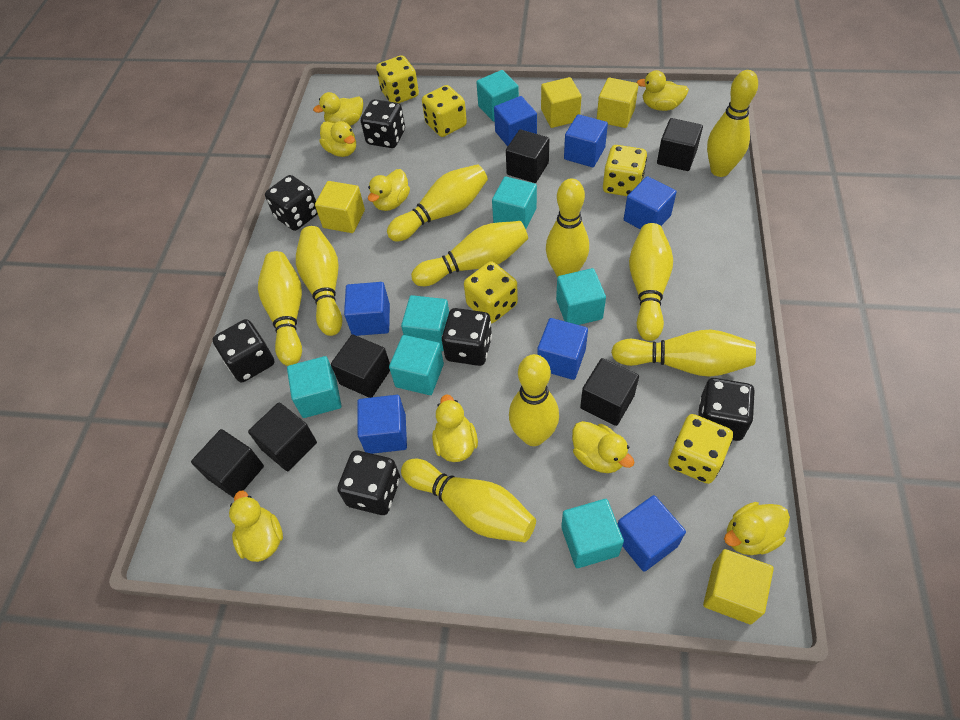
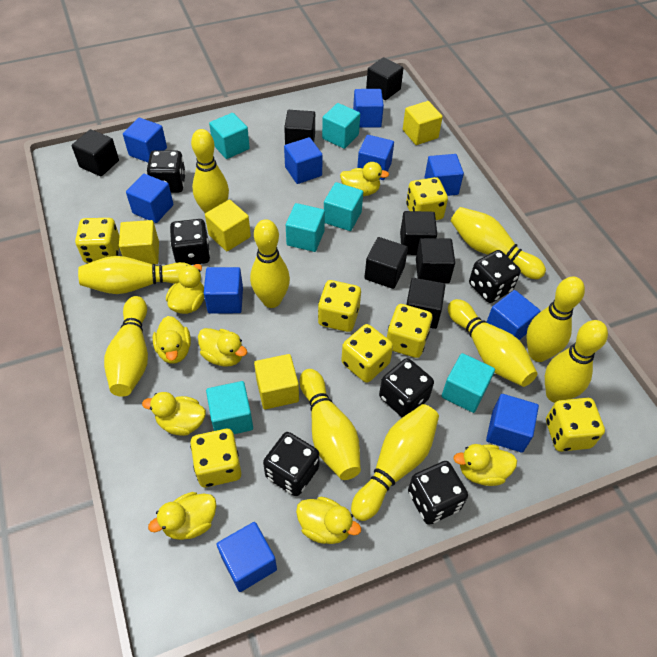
black cube: 6 -> 7
blue cube: 7 -> 10
turquoise cube: 7 -> 6
yellow dice: 5 -> 7

